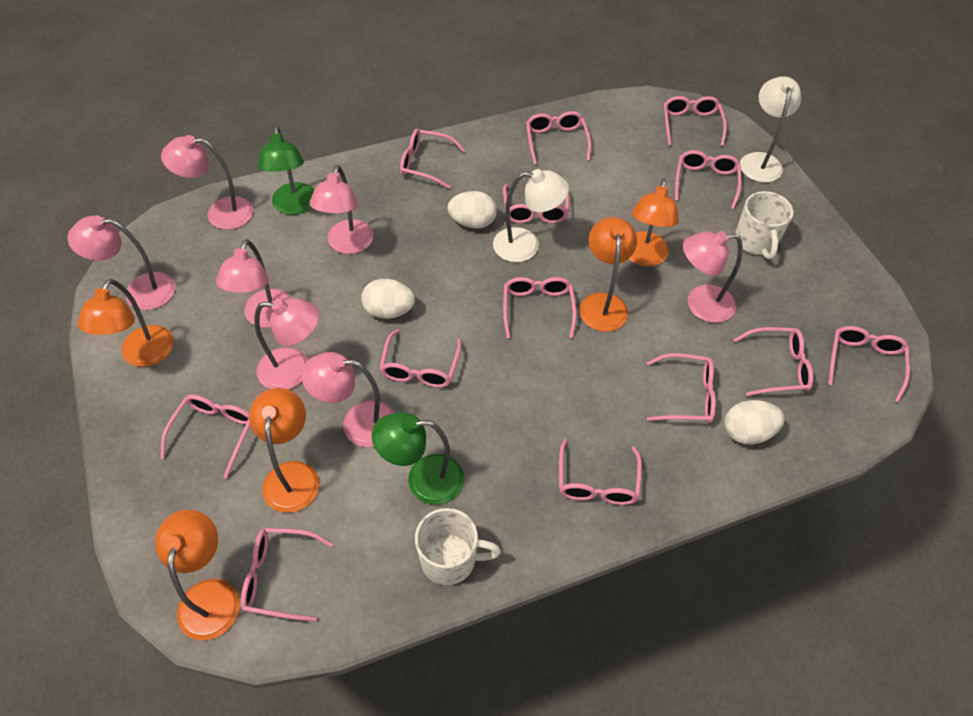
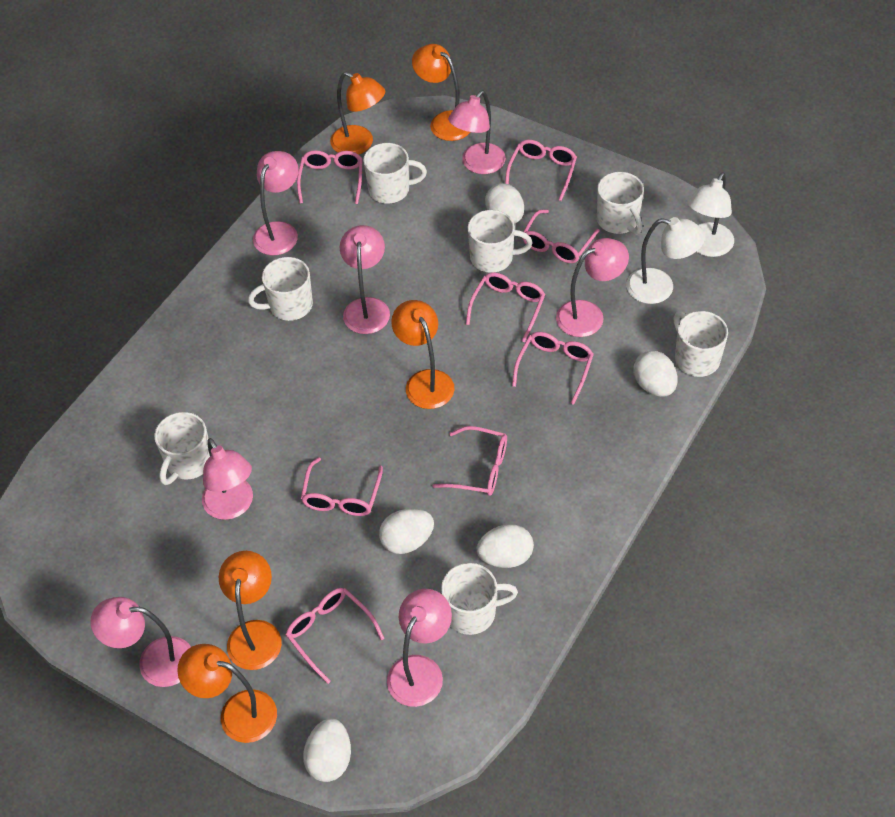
green lamp: 2 -> 0
pink glasses: 13 -> 8
white egg: 3 -> 5
white mug: 2 -> 7

